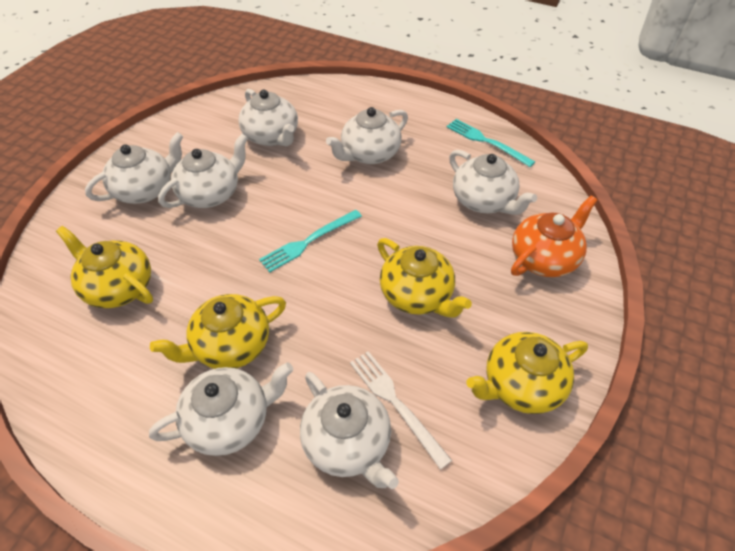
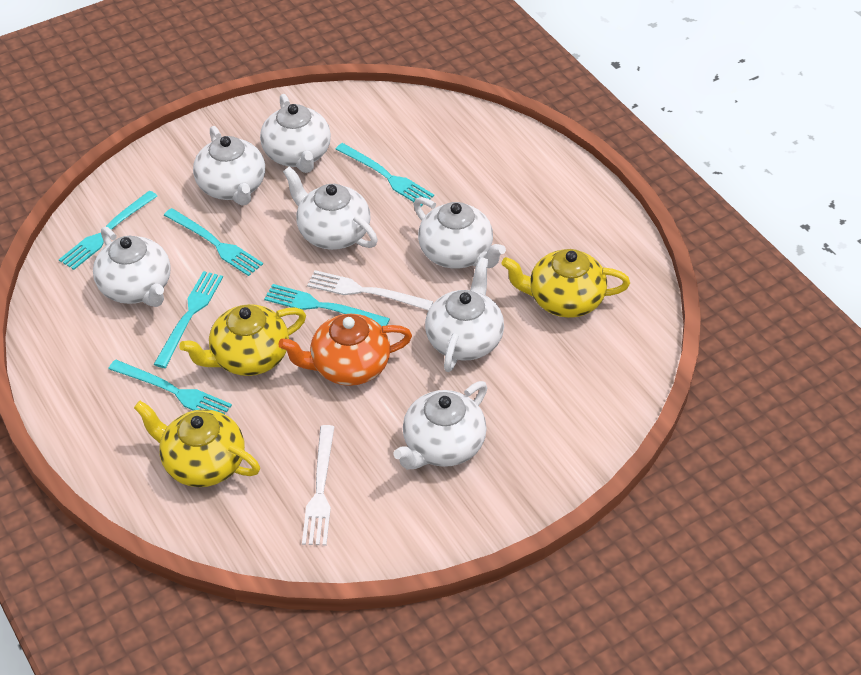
turquoise fork: 2 -> 6
white fork: 1 -> 2
yellow teapot: 4 -> 3

